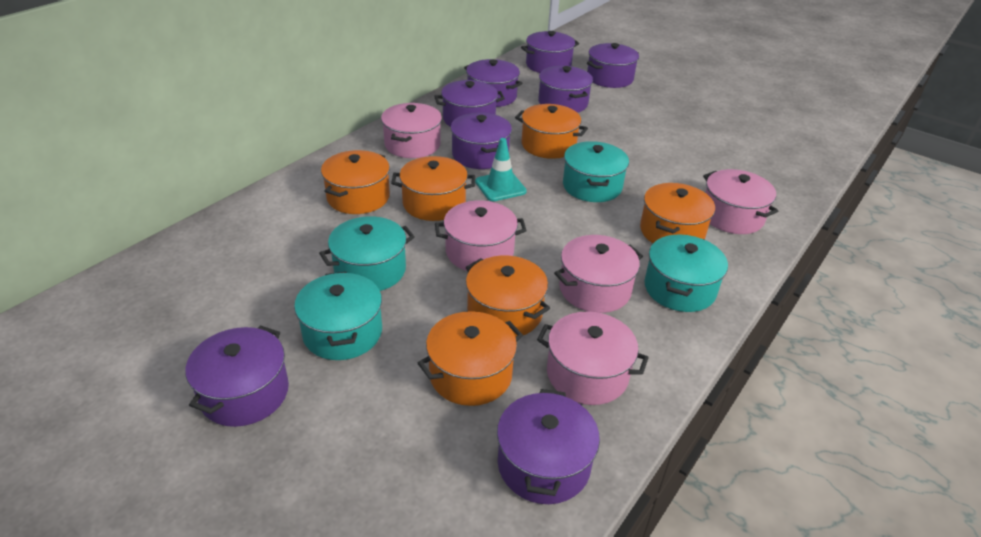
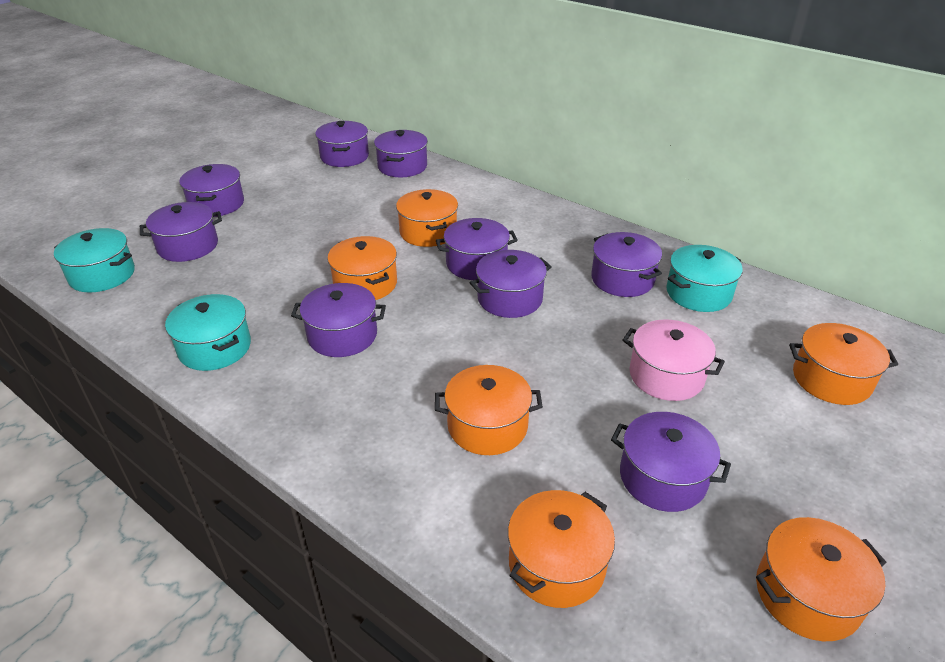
pink pot: 5 -> 1
purple pot: 8 -> 9
turquoise pot: 4 -> 3
turquoise traffic cone: 1 -> 0

